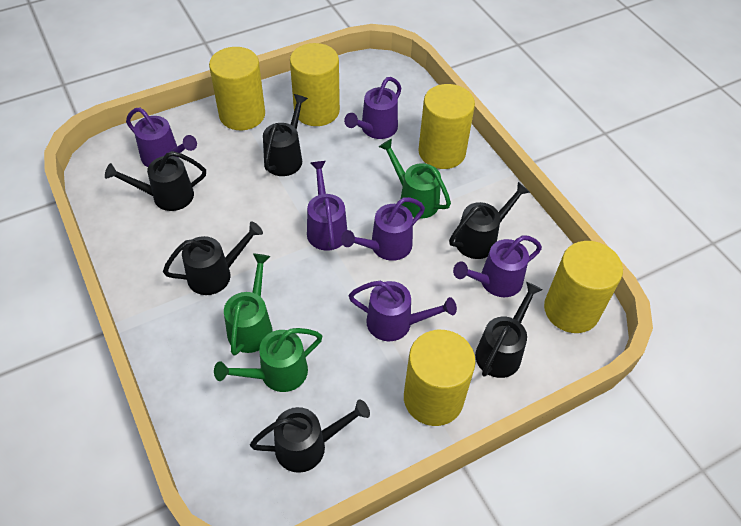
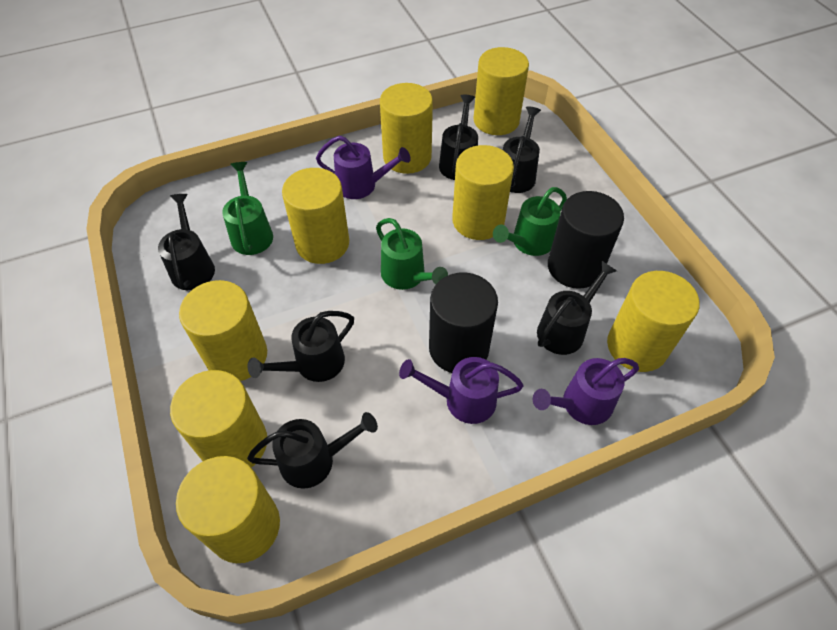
black cylinder: 0 -> 2
purple watering can: 6 -> 3
yellow cylinder: 5 -> 8

